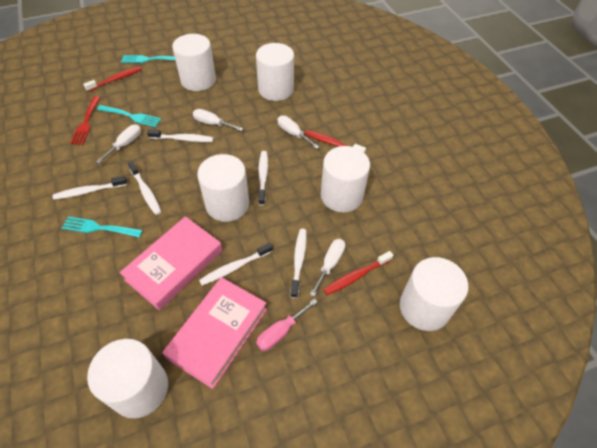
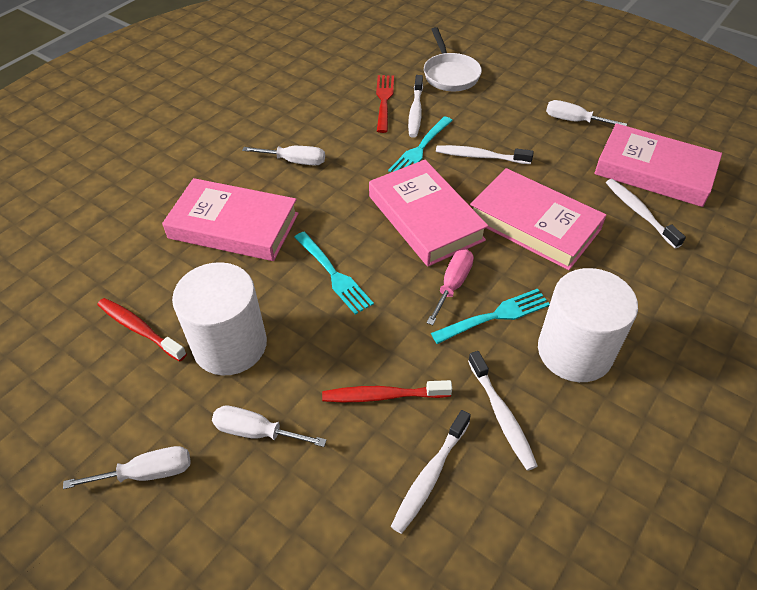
pink book: 2 -> 4
red toothbrush: 3 -> 2
white cylinder: 6 -> 2
white pan: 0 -> 1
white toothbrush: 6 -> 5

